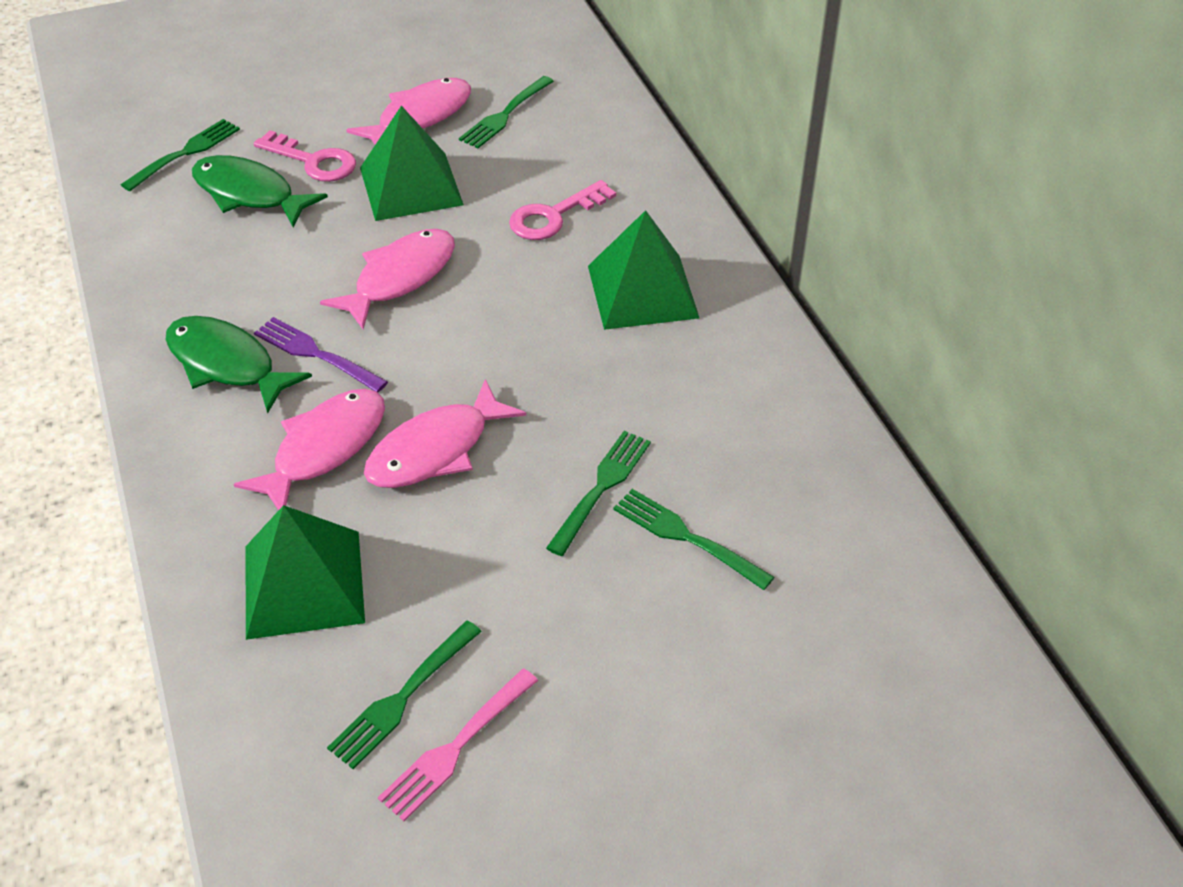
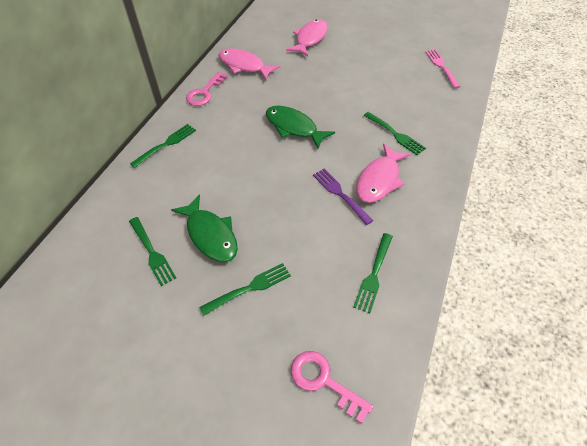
green pyramid: 3 -> 0
pink fish: 4 -> 3

